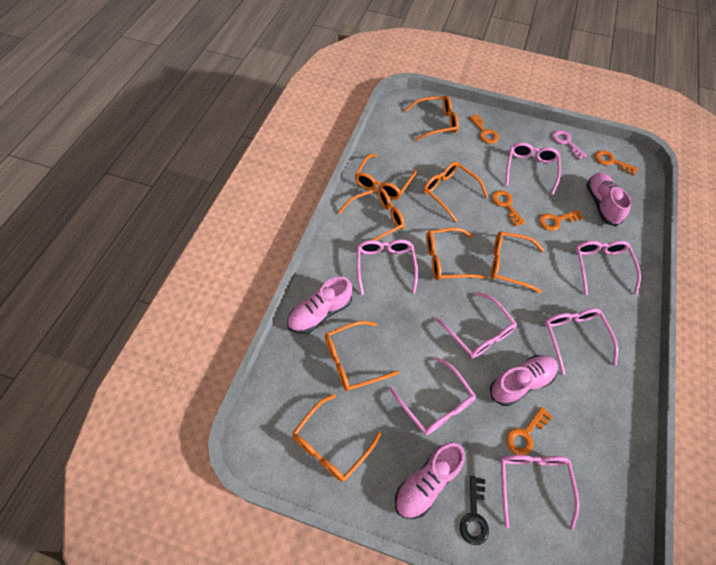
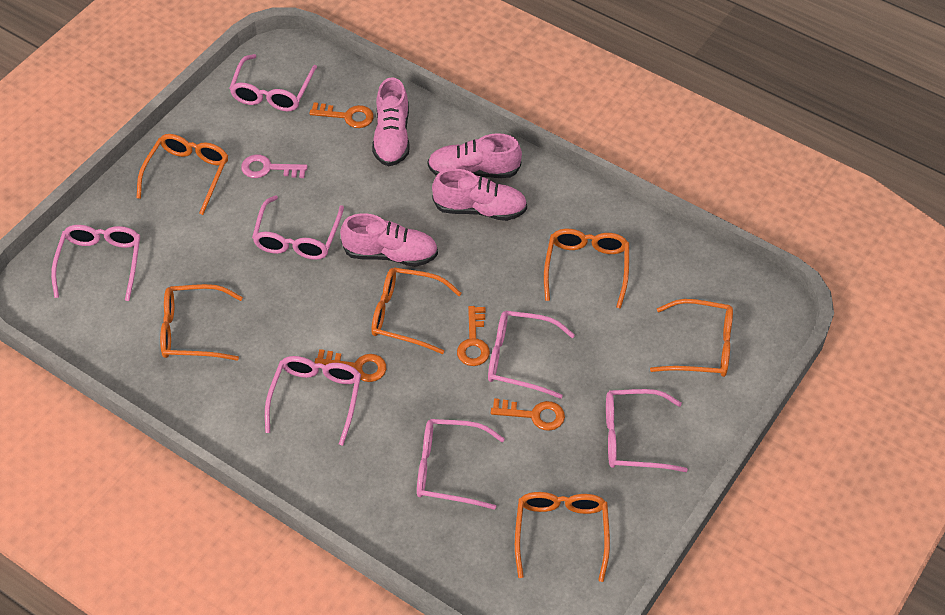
black key: 1 -> 0
orange glasses: 8 -> 6
orange key: 5 -> 4

